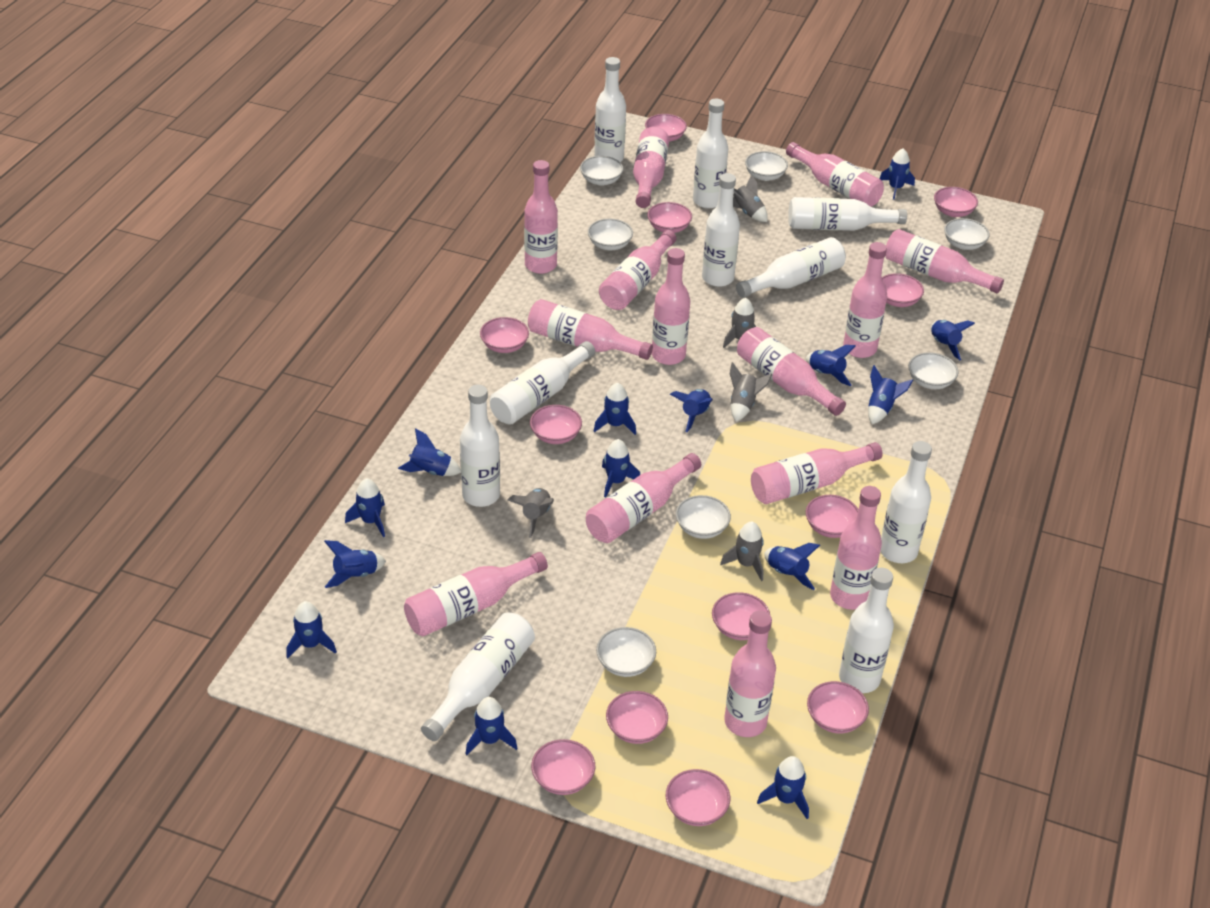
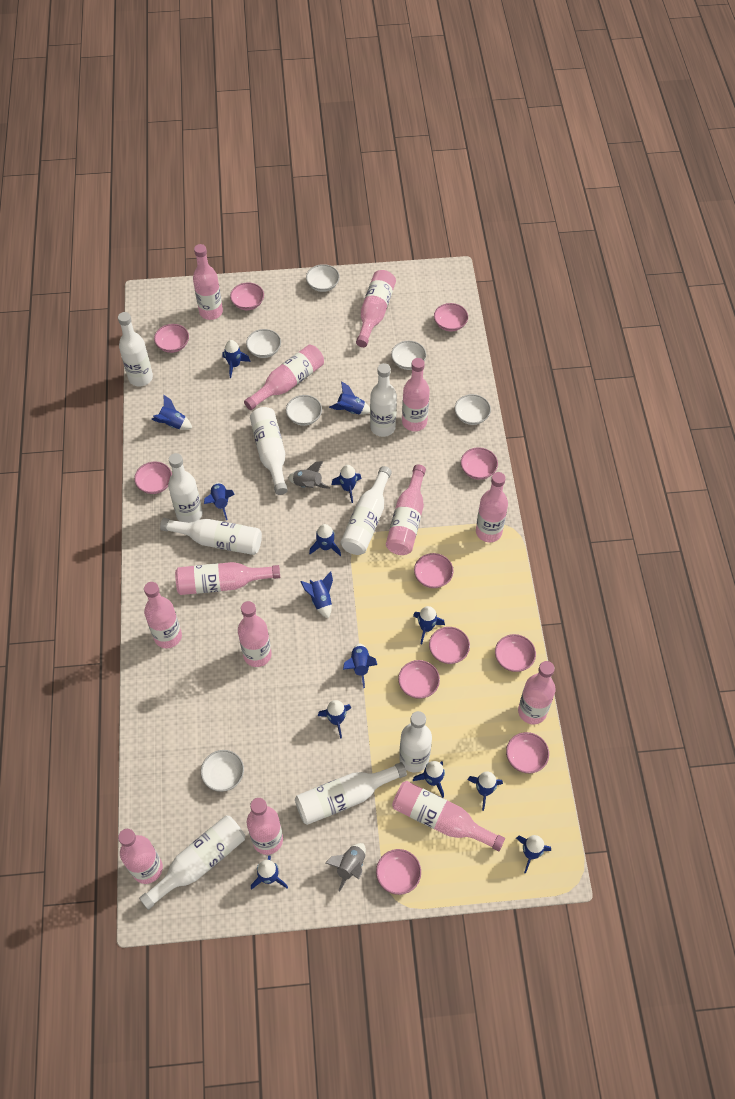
grey rocket: 5 -> 2
pink bottle: 14 -> 13
pink bowl: 12 -> 11
white bottle: 10 -> 9
white bowl: 7 -> 6

